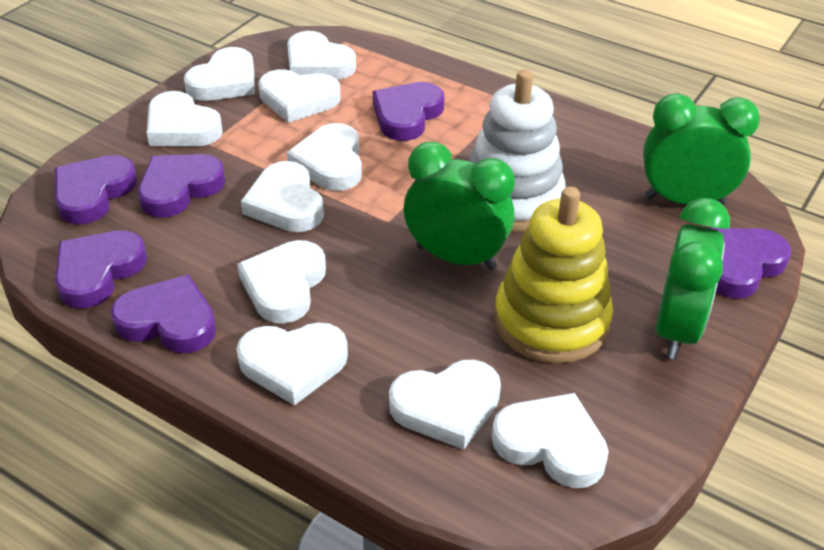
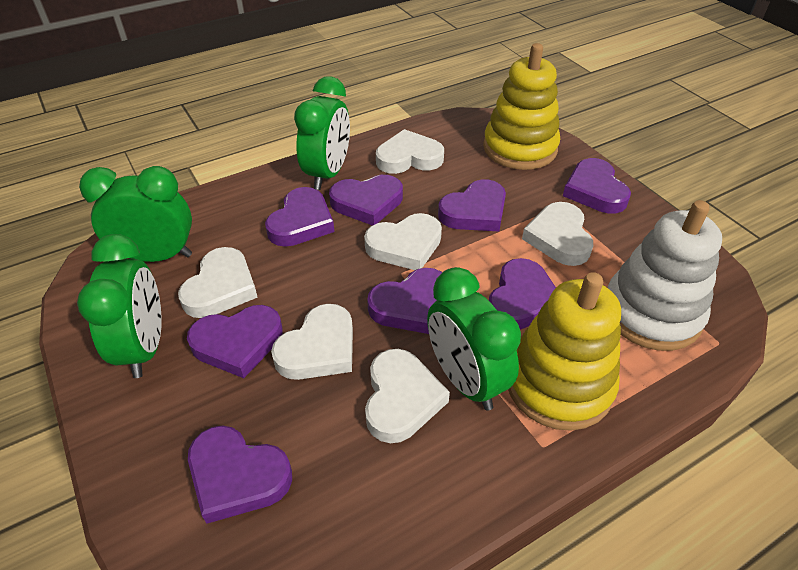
green clock: 3 -> 4
purple heart: 6 -> 8
white heart: 10 -> 6
yellow stacking toy: 1 -> 2

